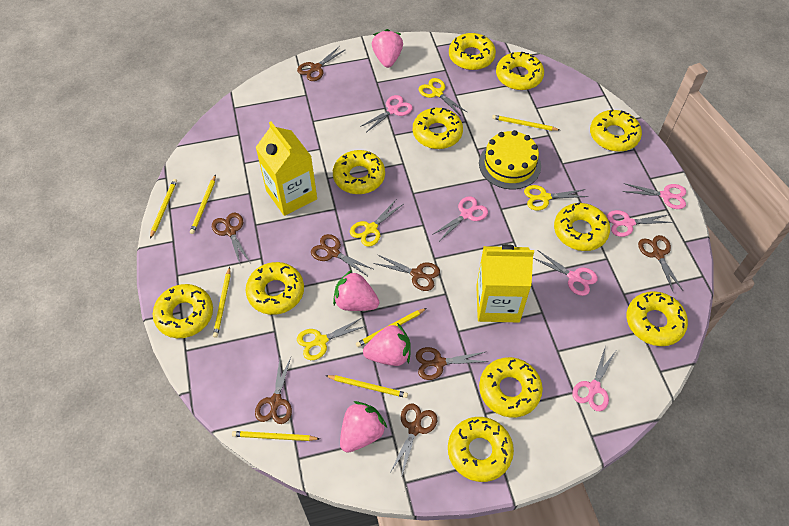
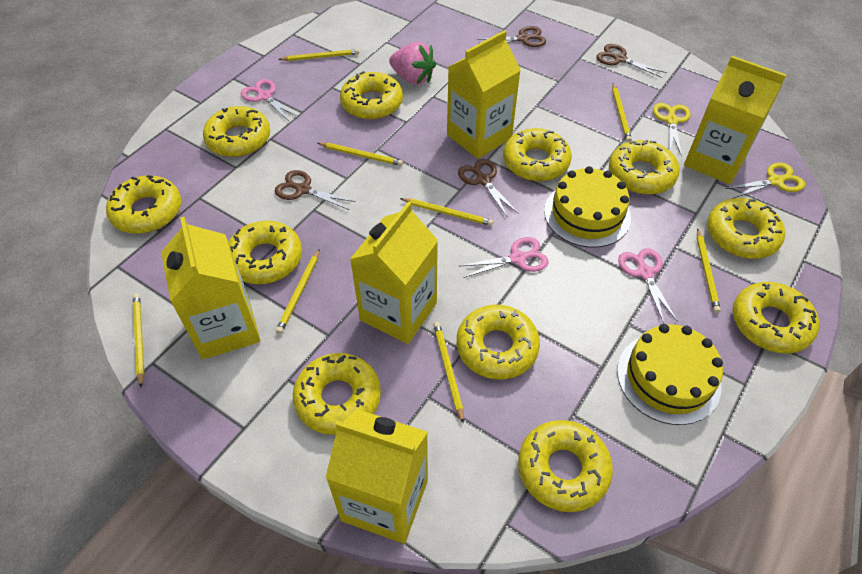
brown scissors: 8 -> 4
pink scissors: 6 -> 3
pink strawberry: 4 -> 1
yellow cake: 1 -> 2
yellow carton: 2 -> 5
yellow pencil: 7 -> 8
yellow scissors: 4 -> 2

